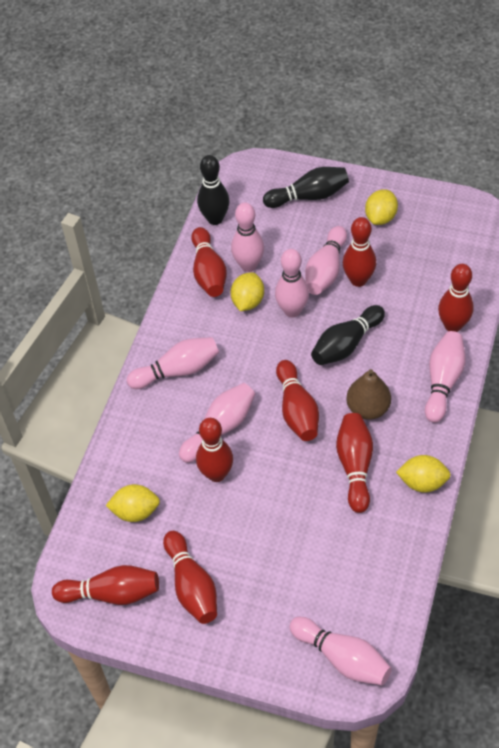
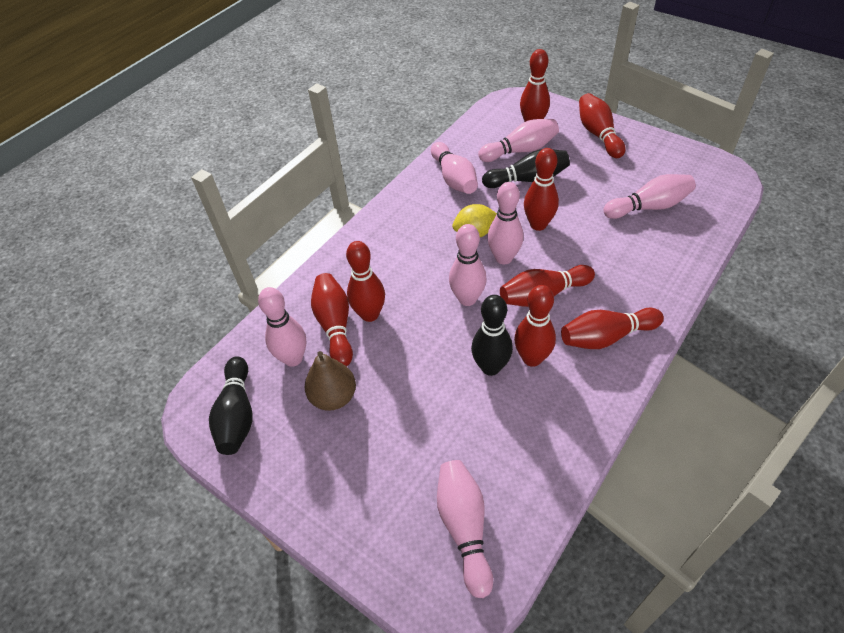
yellow lemon: 4 -> 1

